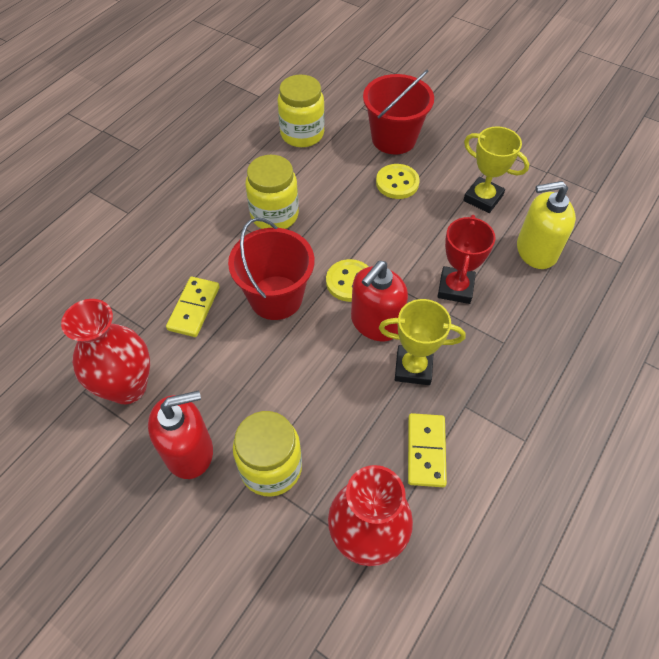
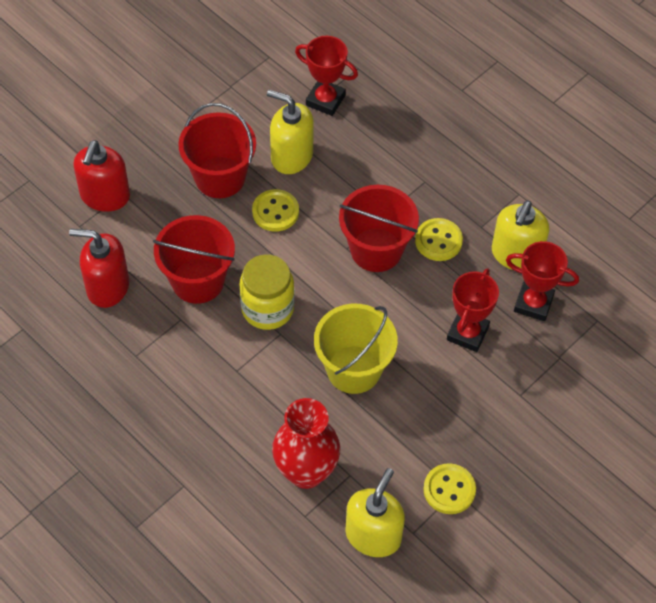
red bucket: 2 -> 3
red trophy: 1 -> 3
red vase: 2 -> 1
yellow bucket: 0 -> 1
yellow button: 2 -> 3
yellow domino: 2 -> 0
yellow jar: 3 -> 1
yellow soap dispenser: 1 -> 3
yellow trophy: 2 -> 0

